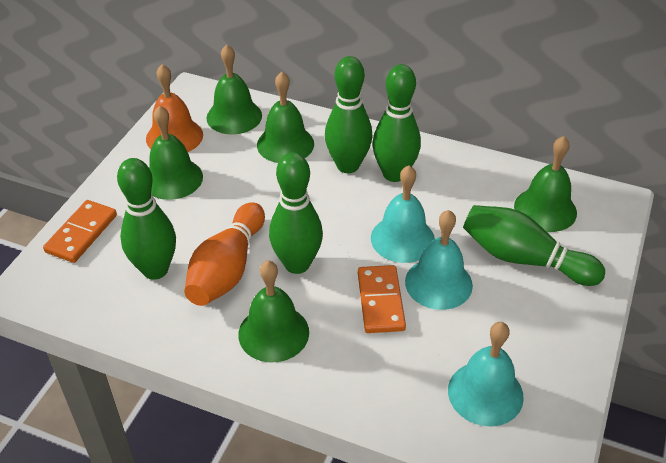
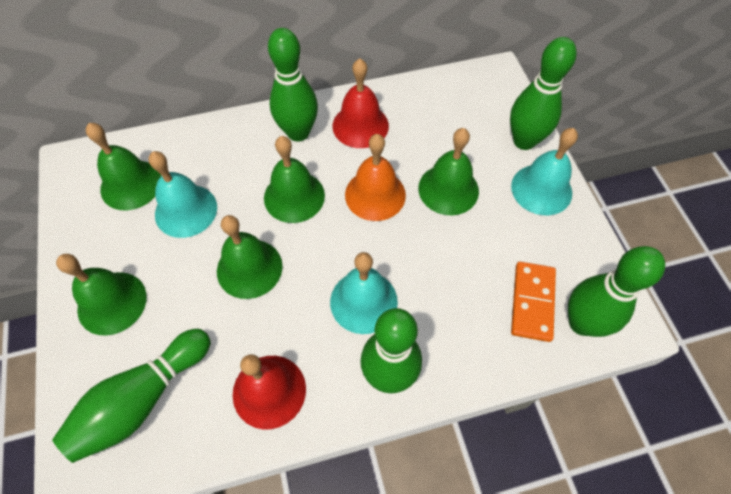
orange bowling pin: 1 -> 0
orange domino: 2 -> 1
red bell: 0 -> 2

